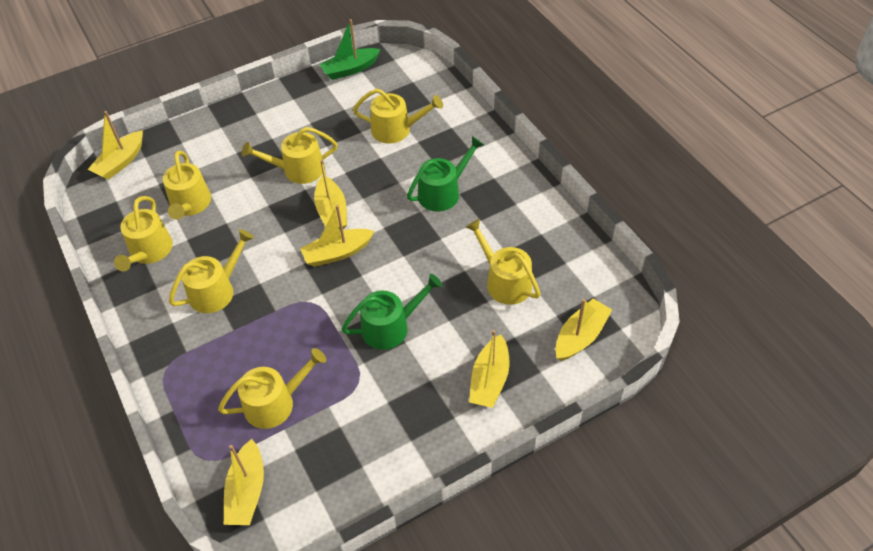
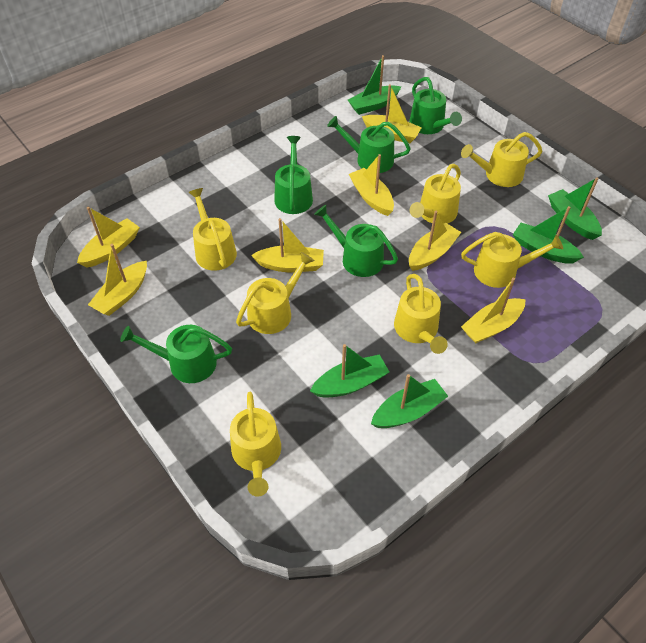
green boat: 1 -> 5
green watering can: 2 -> 5
yellow boat: 6 -> 7

